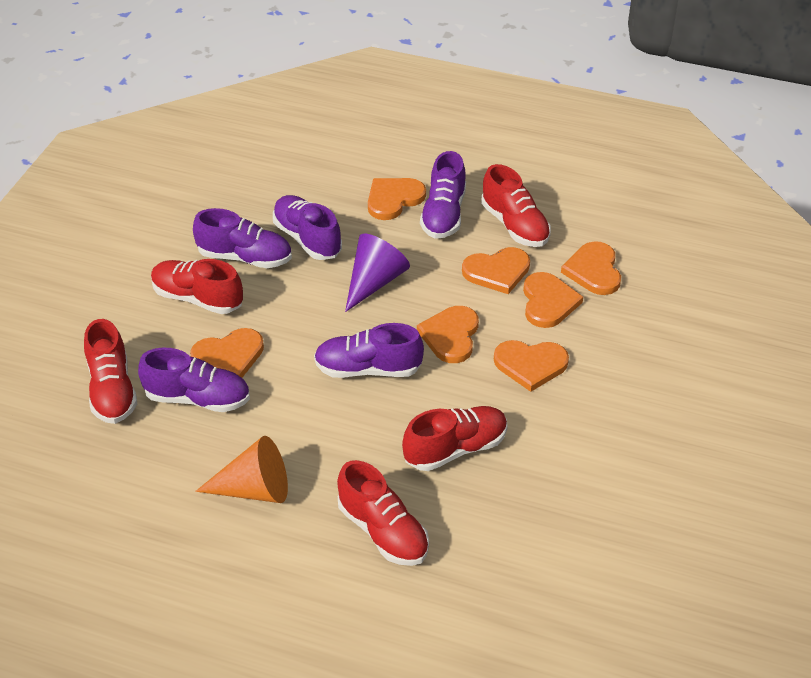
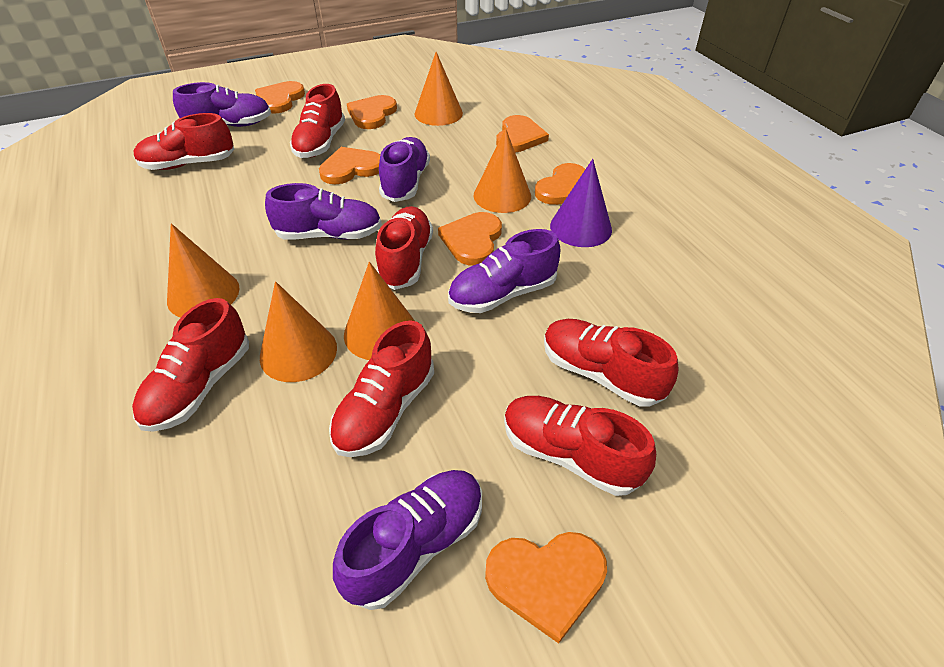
orange cone: 1 -> 5
red shoe: 5 -> 7

